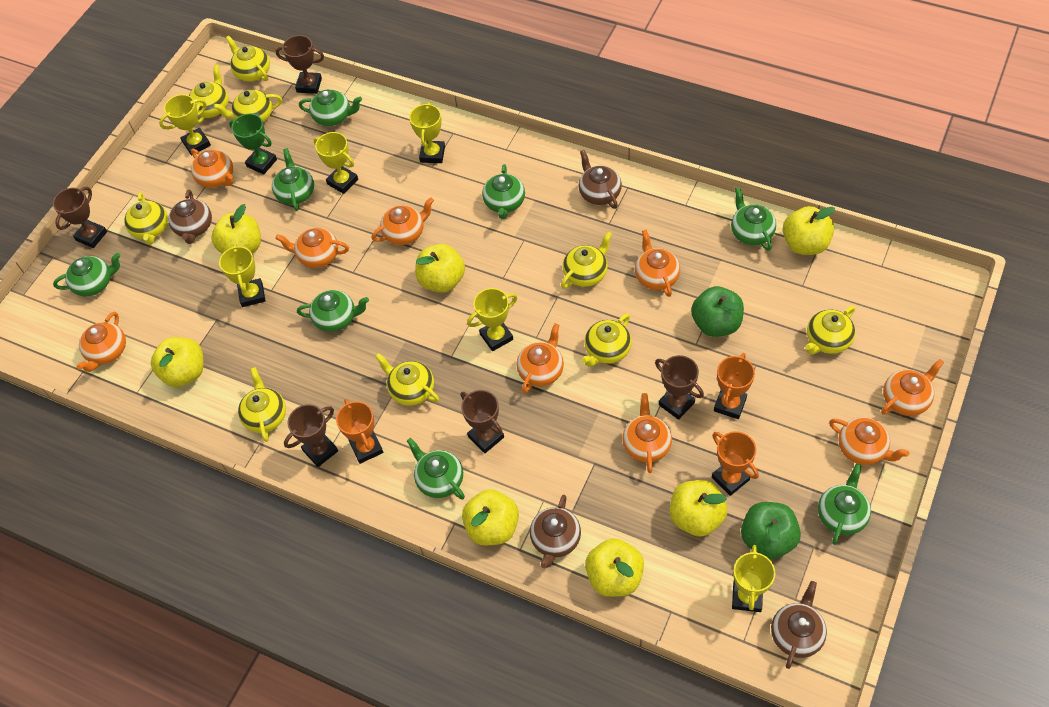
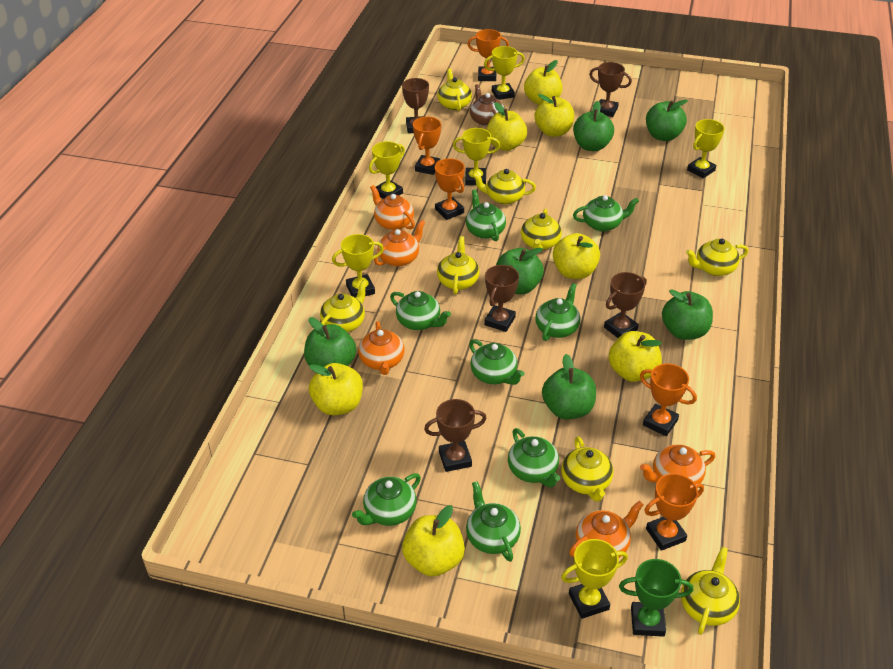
brown teapot: 4 -> 1
green apple: 2 -> 6
orange teapot: 9 -> 5
orange trophy: 3 -> 5
yellow teapot: 9 -> 8

